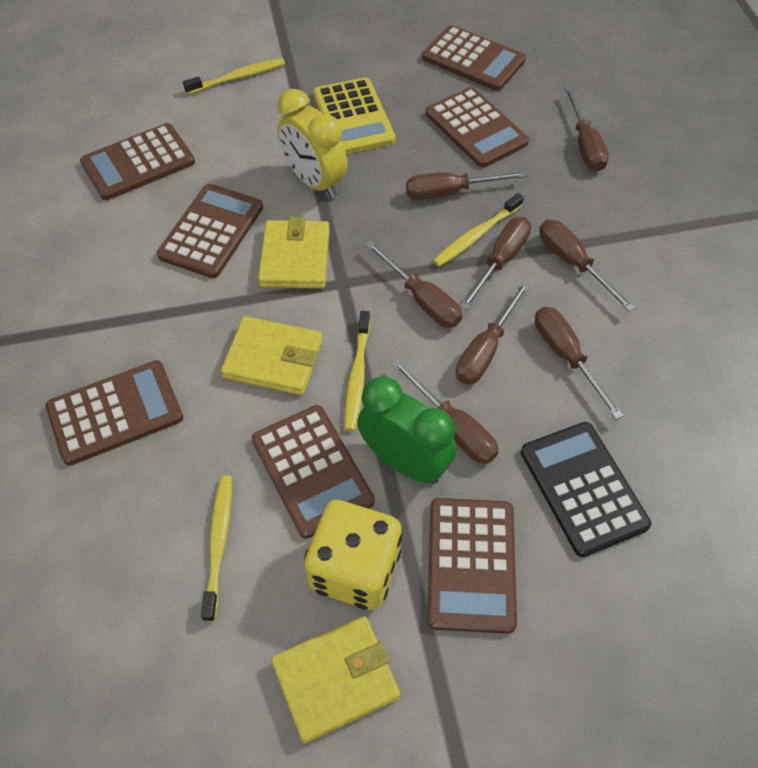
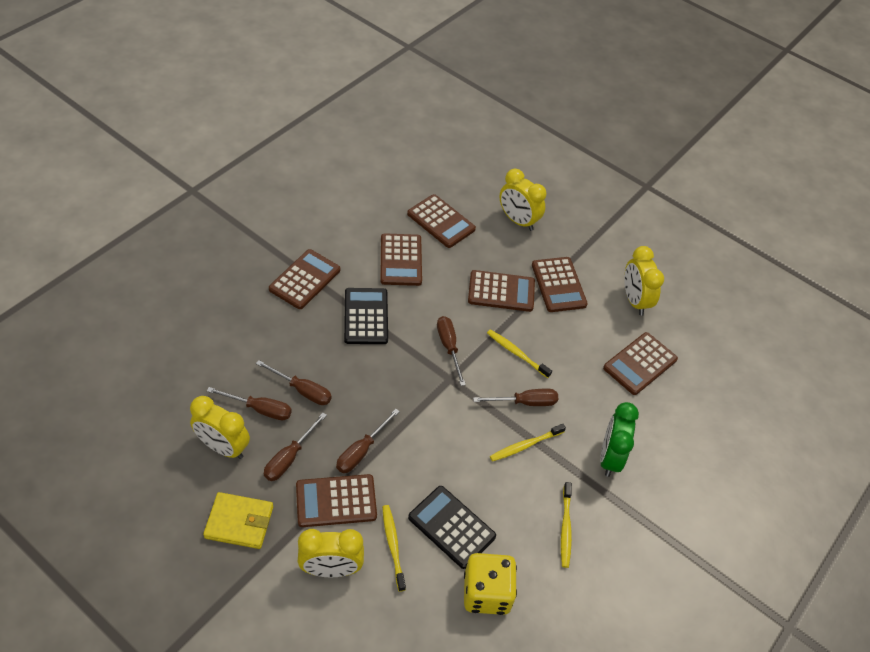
black calculator: 1 -> 2
brown screwdriver: 8 -> 6
yellow calculator: 1 -> 0
yellow clock: 1 -> 4
yellow wallet: 3 -> 1

